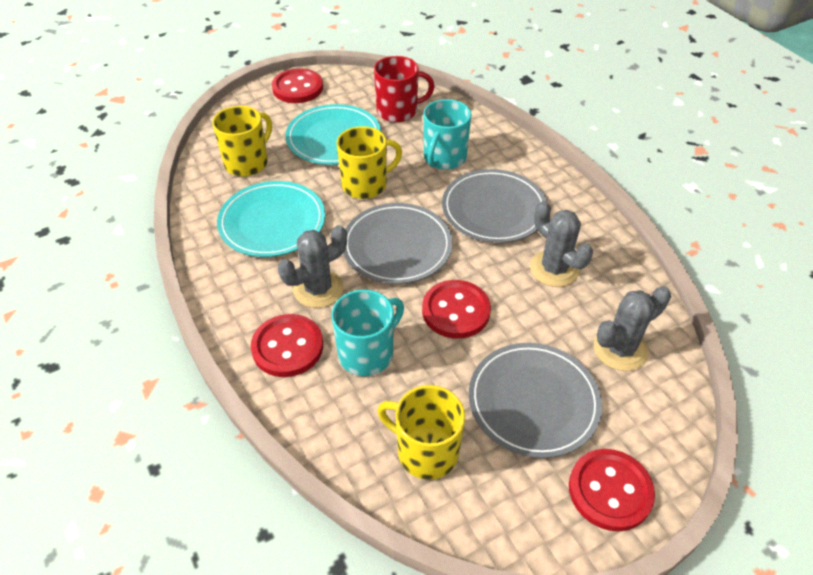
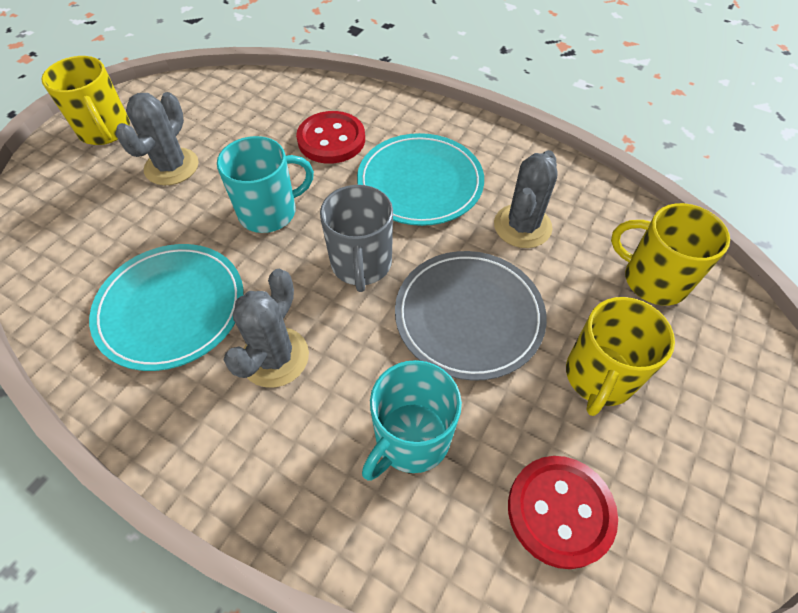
grey mug: 0 -> 1
grey plate: 3 -> 1
red button: 4 -> 2
red mug: 1 -> 0

